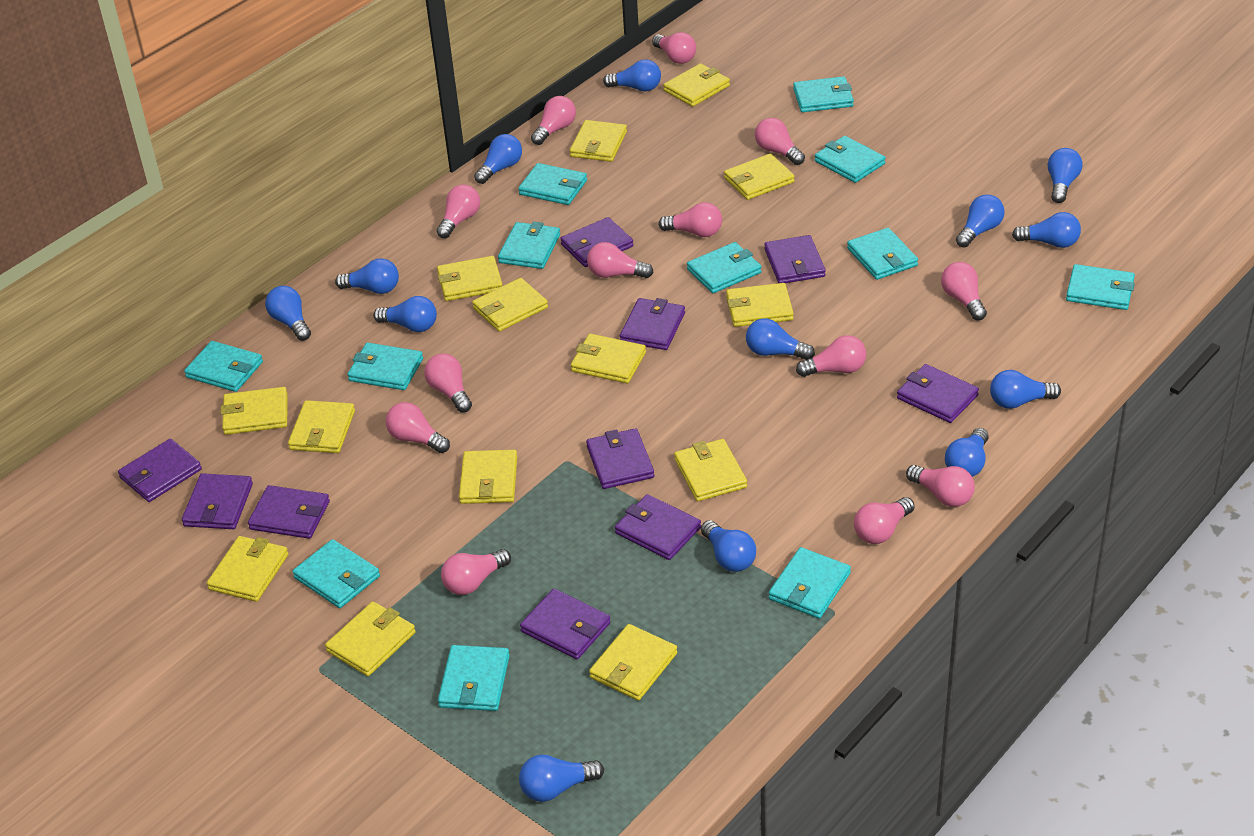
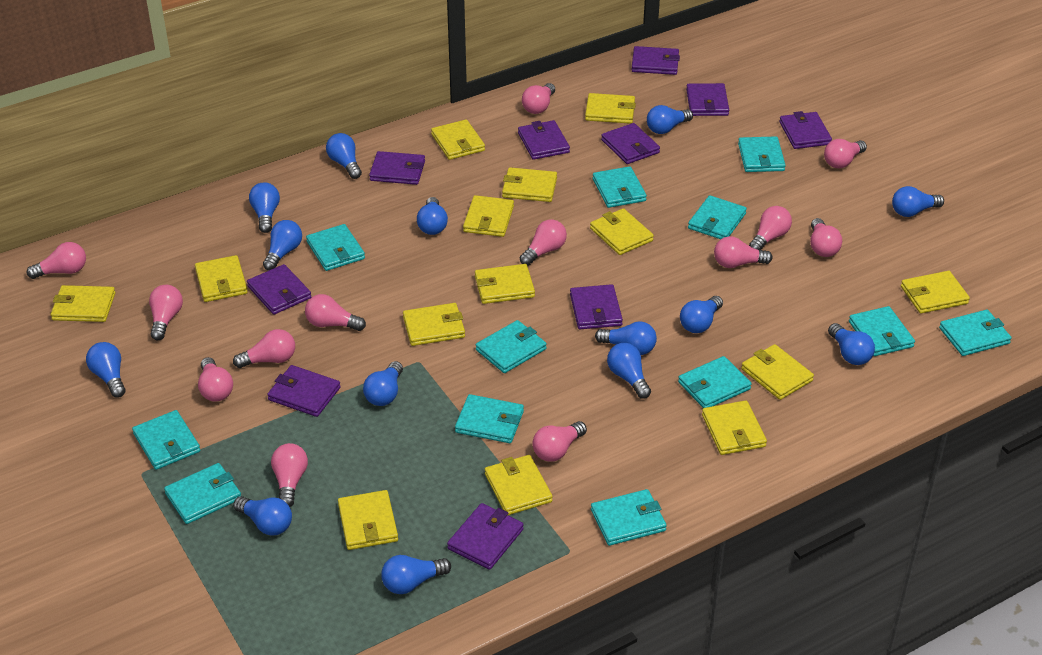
blue light bulb: 13 -> 14

